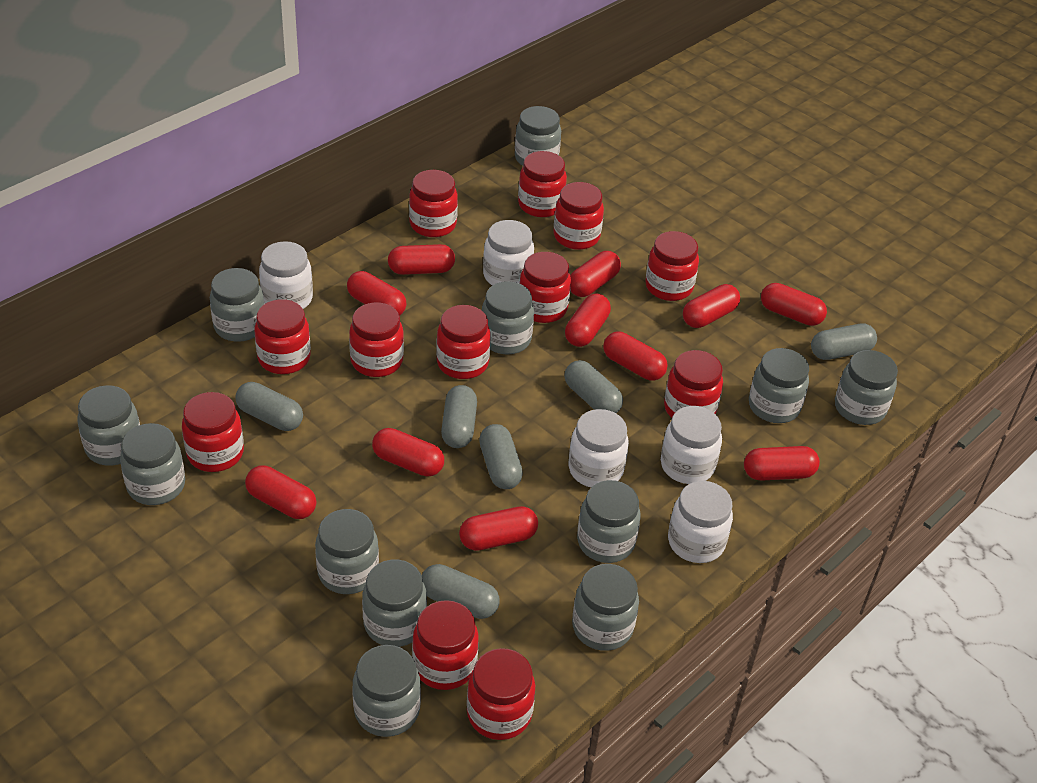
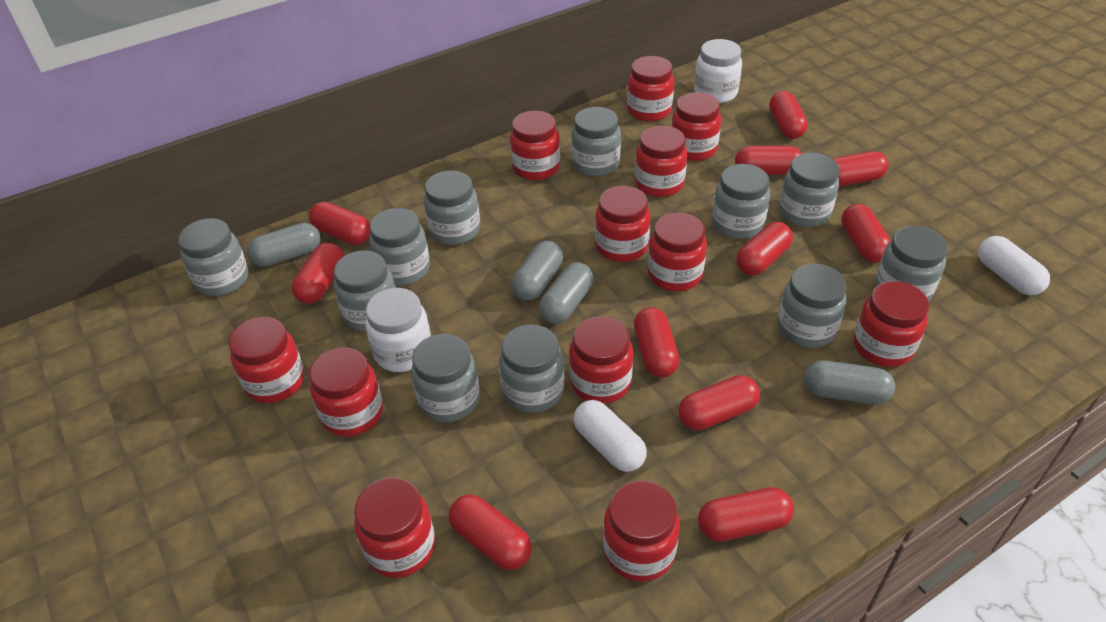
grey capsule: 6 -> 4
grey jar: 12 -> 11
white capsule: 0 -> 2
white jar: 5 -> 2

